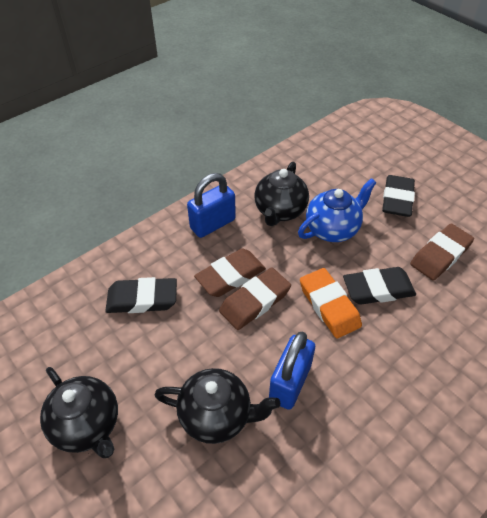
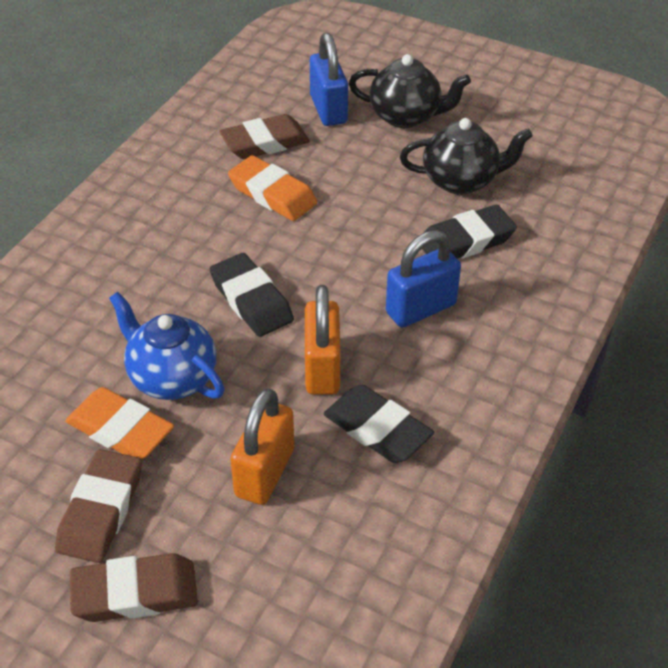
black teapot: 3 -> 2
orange eraser: 1 -> 2
orange padlock: 0 -> 2

